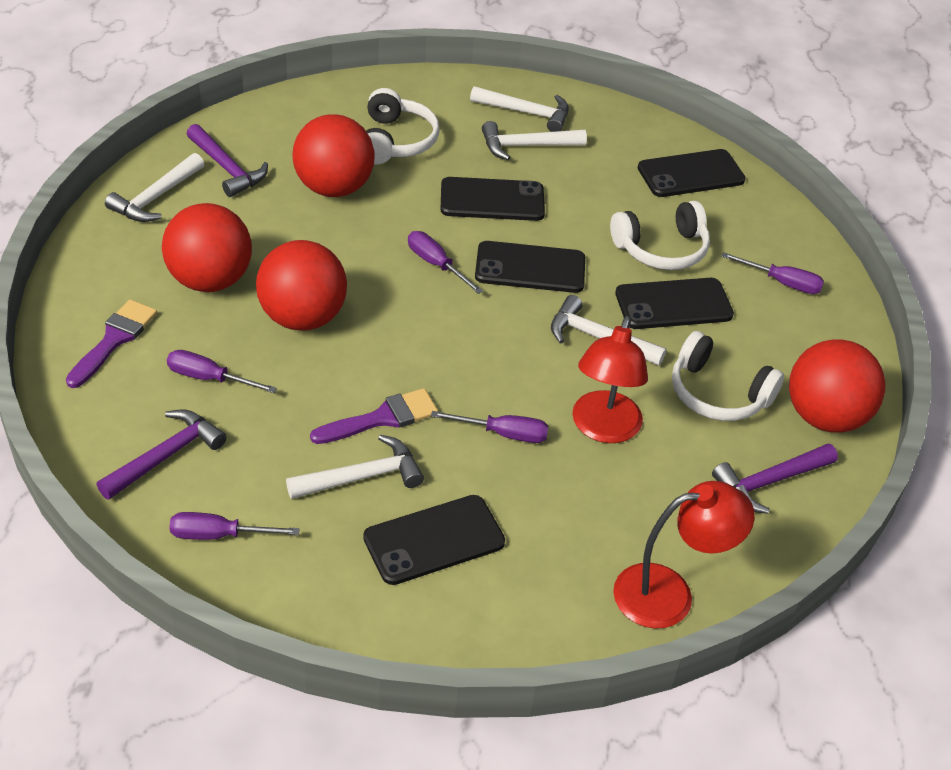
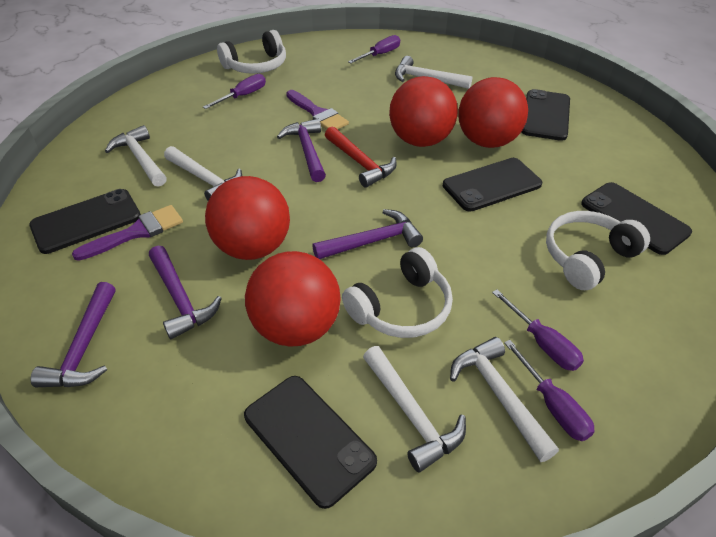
purple hammer: 3 -> 4
purple screwdriver: 5 -> 4
red hammer: 0 -> 1
red lamp: 2 -> 0

